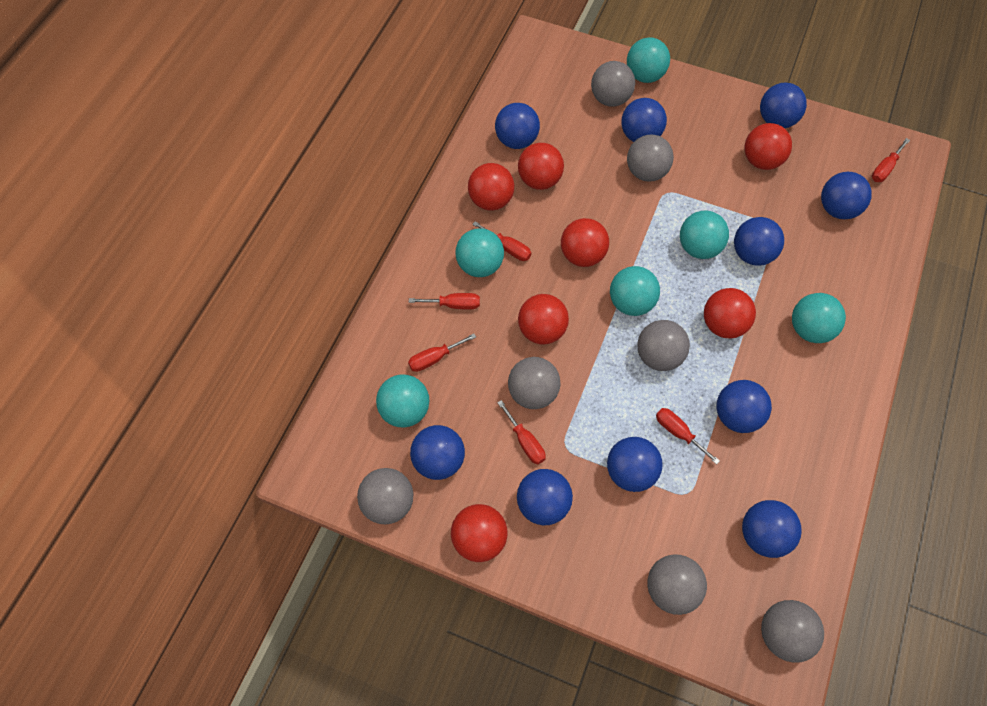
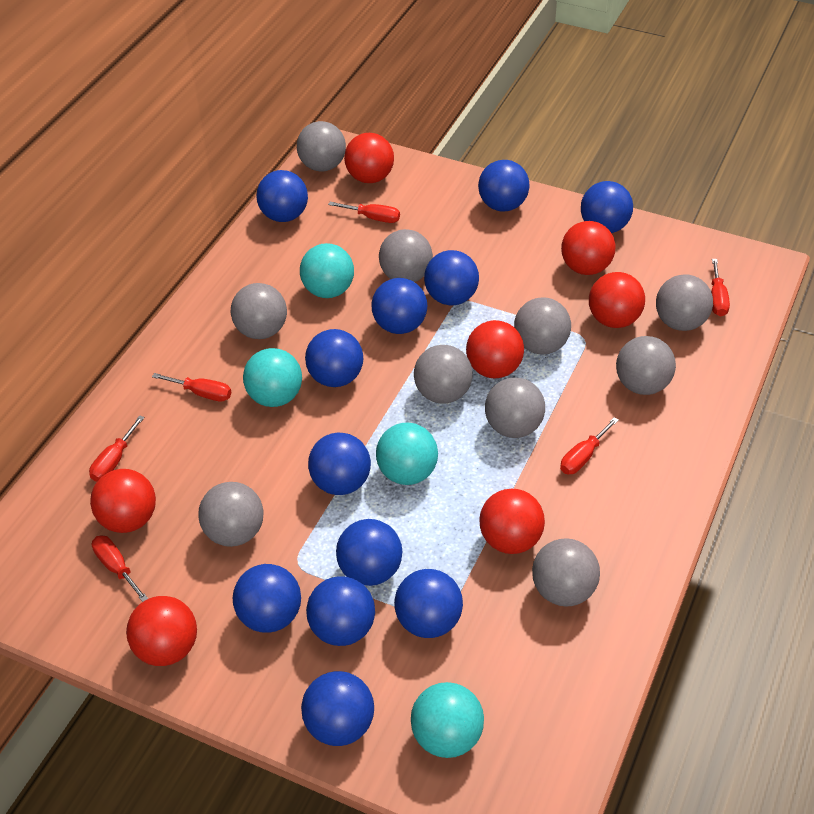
blue ball: 10 -> 12
grey ball: 7 -> 10
turquoise ball: 6 -> 4

